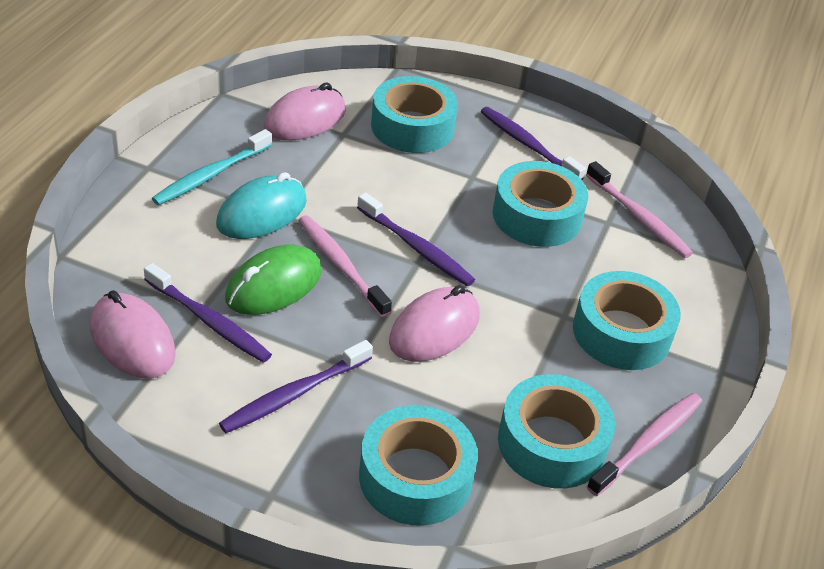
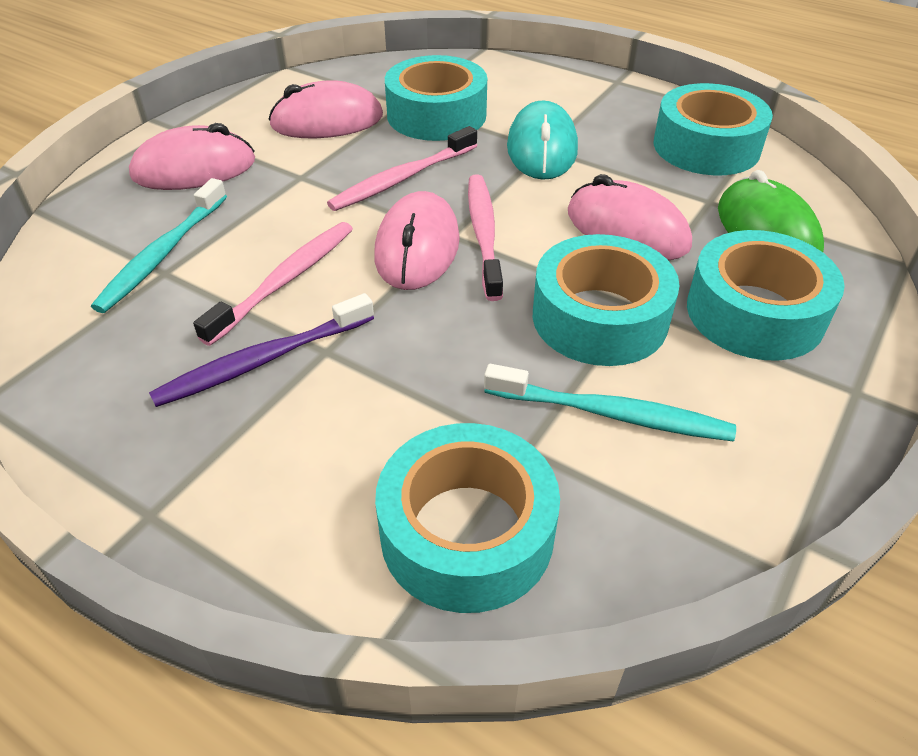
pink mouse: 3 -> 4
purple toothbrush: 4 -> 1
turquoise toothbrush: 1 -> 2

